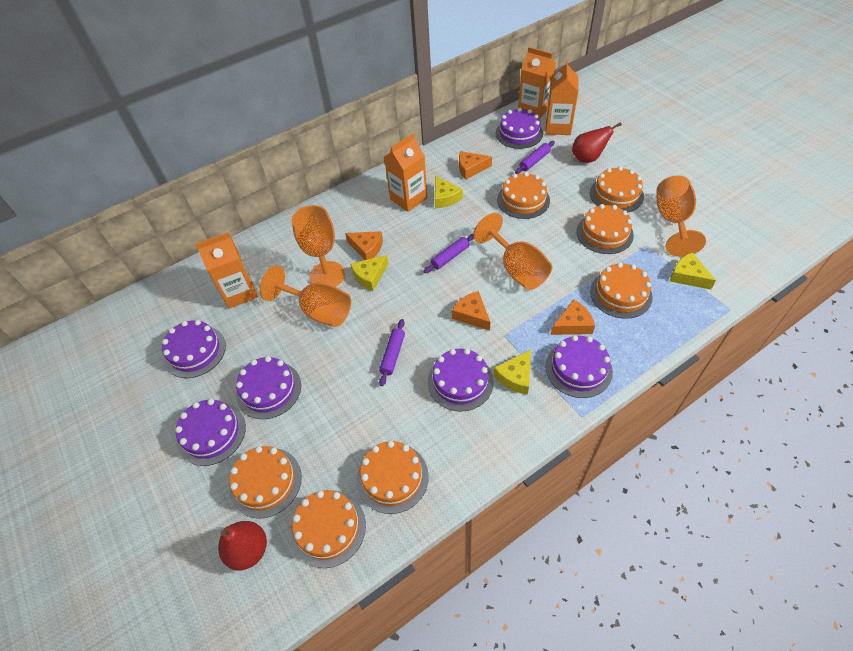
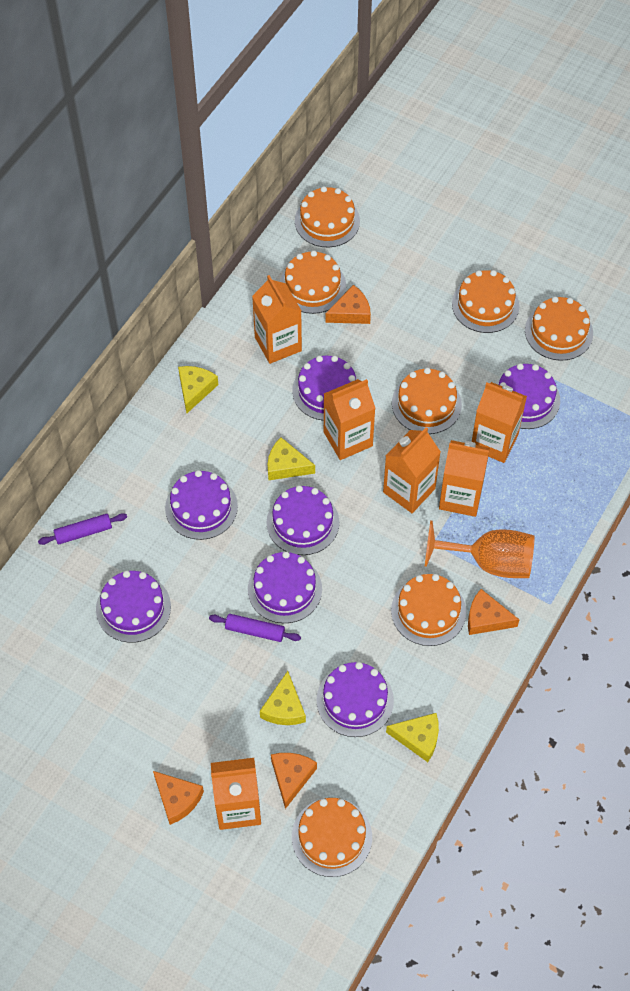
orange carton: 4 -> 6
orange goblet: 4 -> 1
purple cake: 6 -> 7
purple rolling pin: 3 -> 2
red pear: 2 -> 0

